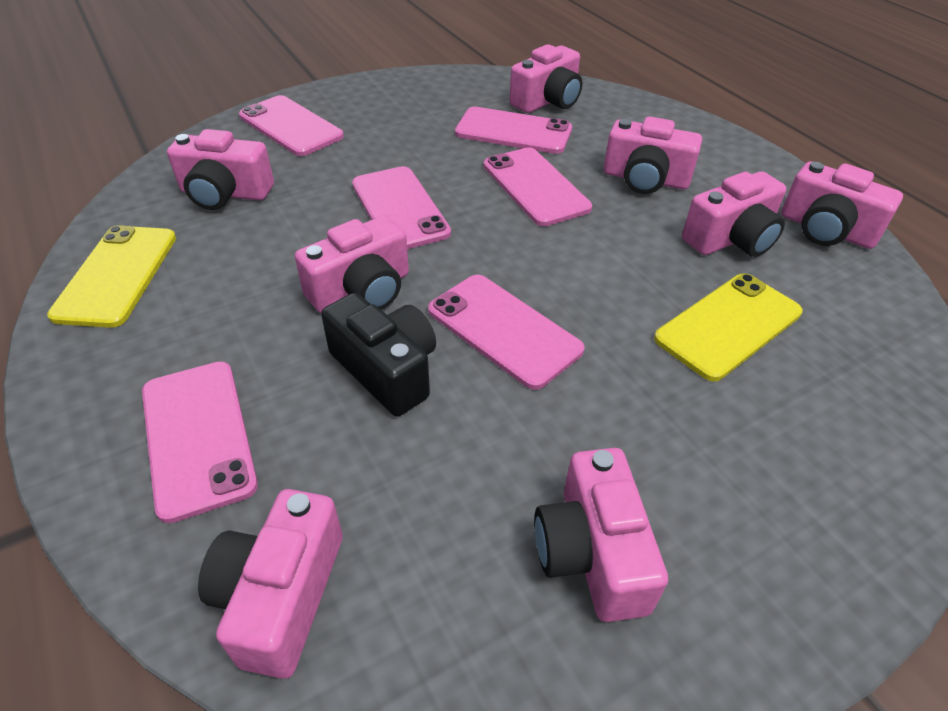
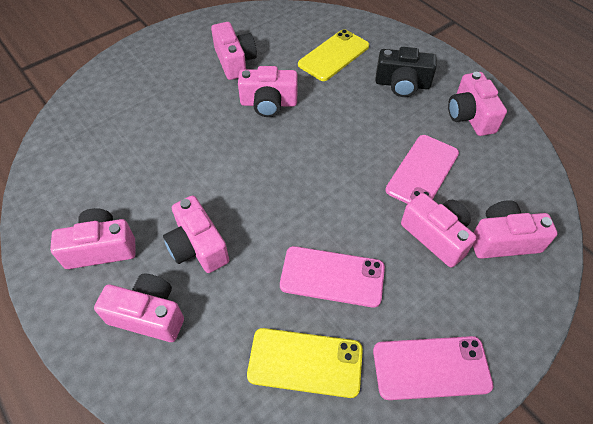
pink phone: 6 -> 3

